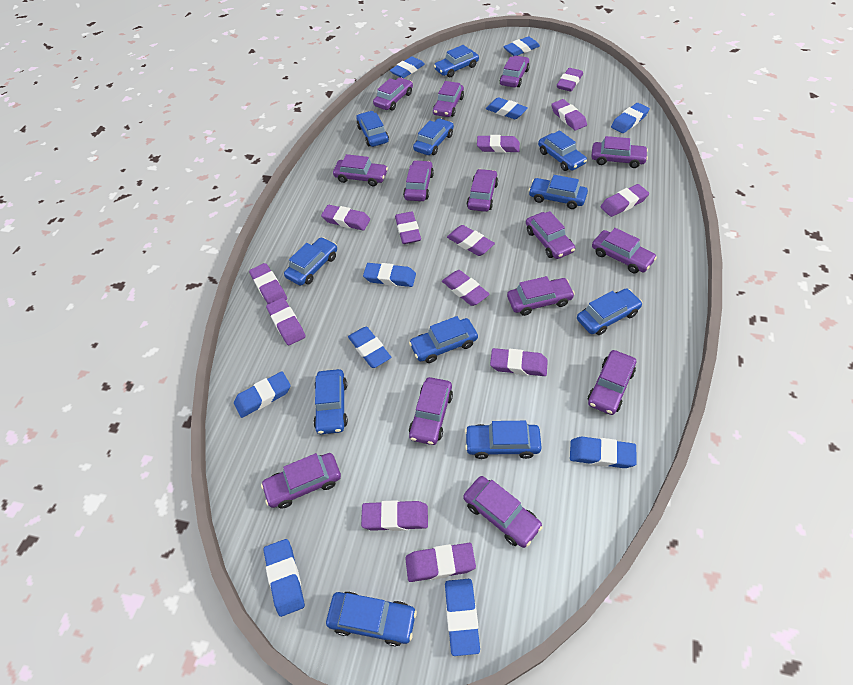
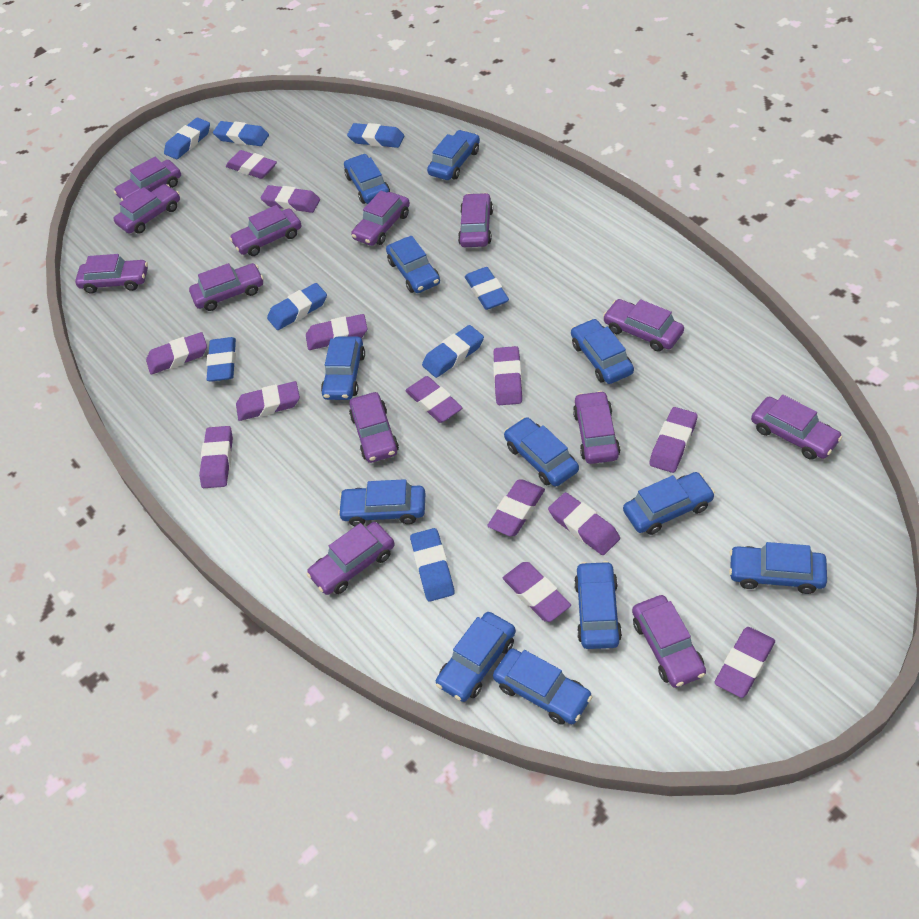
blue car: 11 -> 12
blue eraser: 10 -> 8
purple car: 14 -> 13

